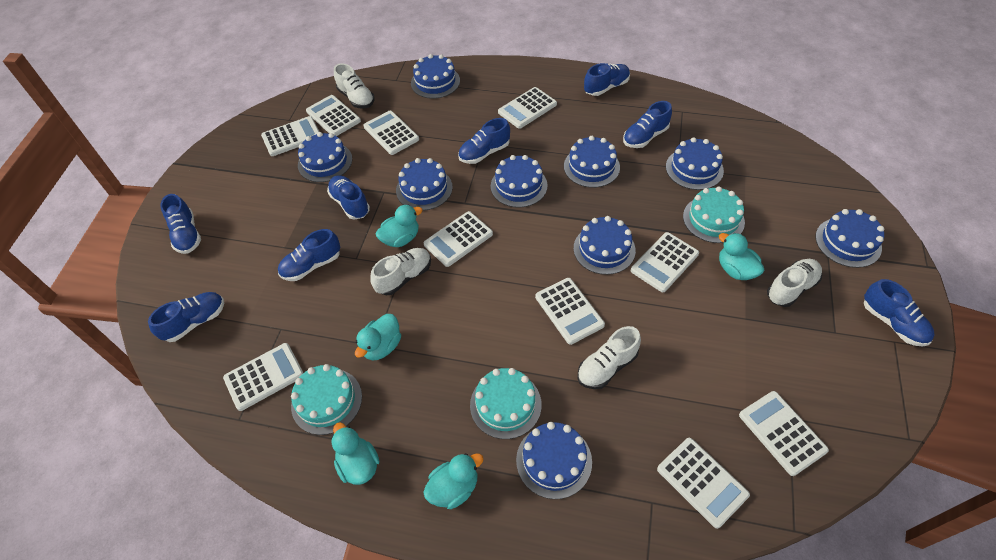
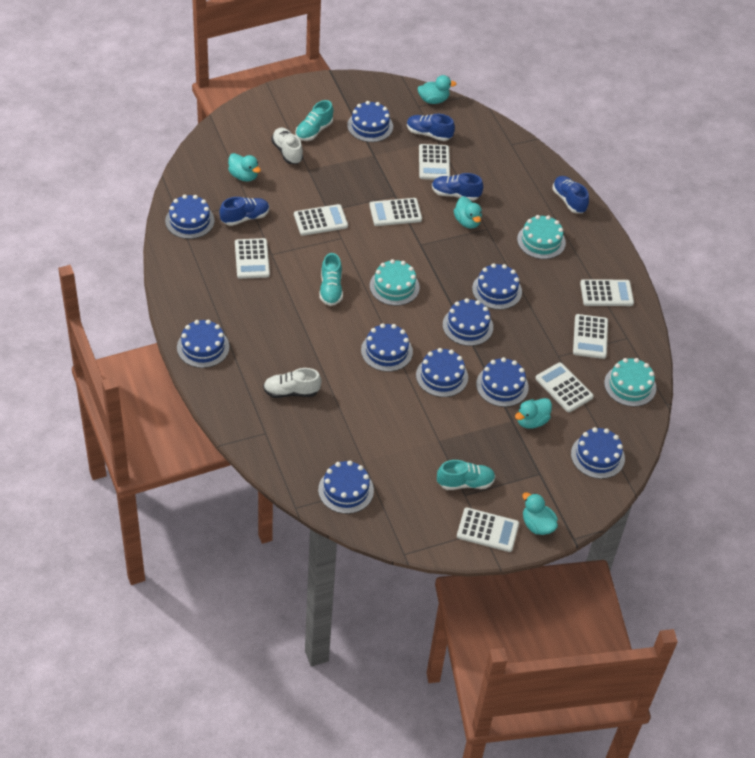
blue cake: 9 -> 10
blue shoe: 8 -> 4
turquoise shoe: 0 -> 3
white calculator: 10 -> 8
white shoe: 4 -> 2

